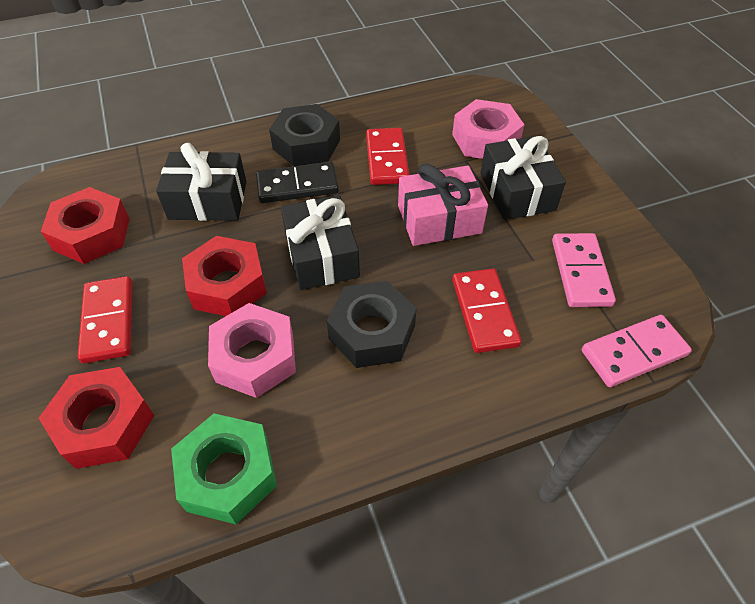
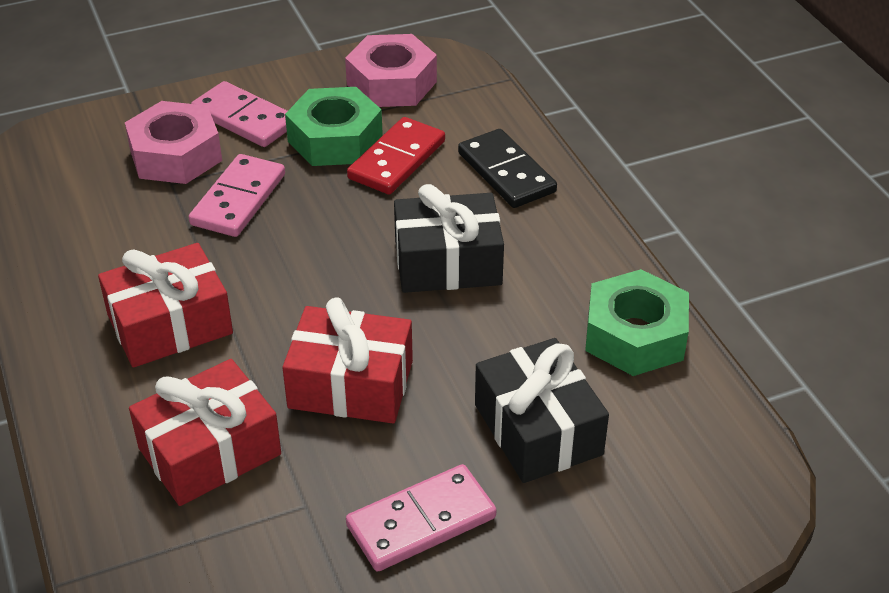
black gift: 3 -> 2
black nut: 2 -> 0
green nut: 1 -> 2
pink domino: 2 -> 3
pink gift: 1 -> 0
red domino: 3 -> 1
red gift: 0 -> 3
red nut: 3 -> 0

